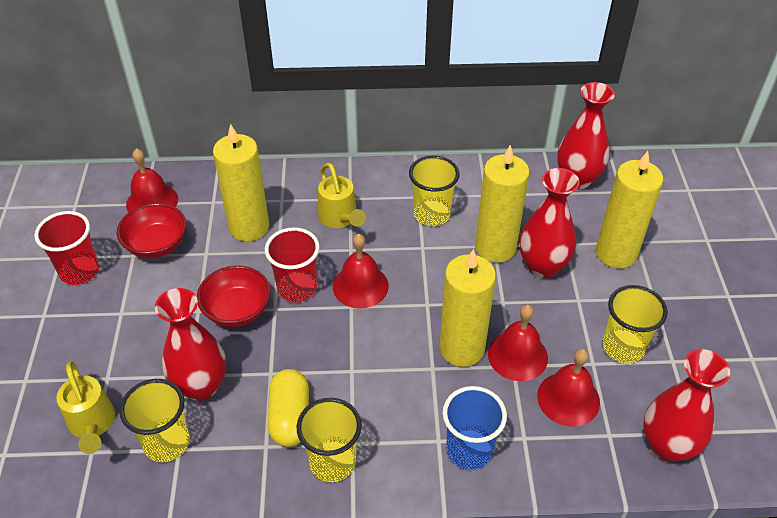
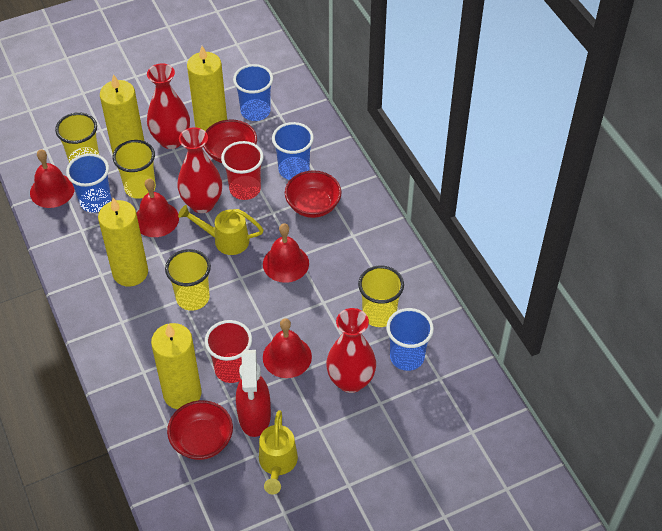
blue cup: 1 -> 4
red bowl: 2 -> 3
red spray bottle: 0 -> 1
red vase: 4 -> 3
yellow capsule: 1 -> 0

